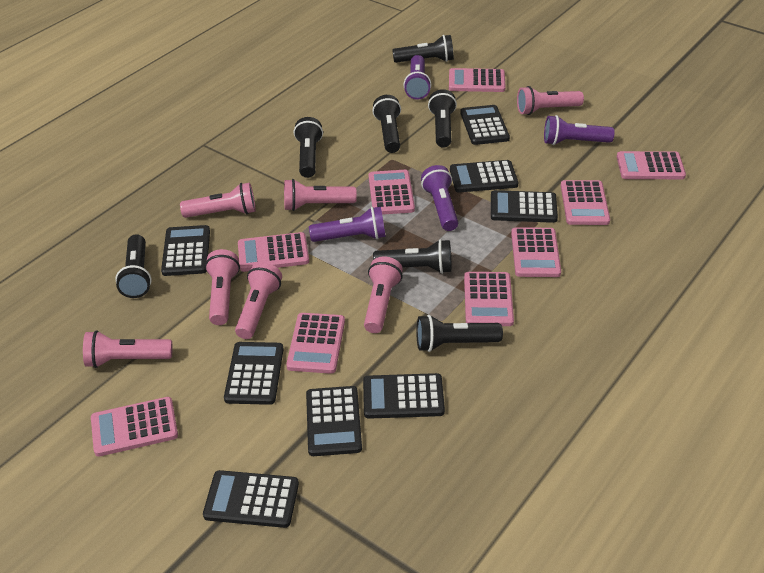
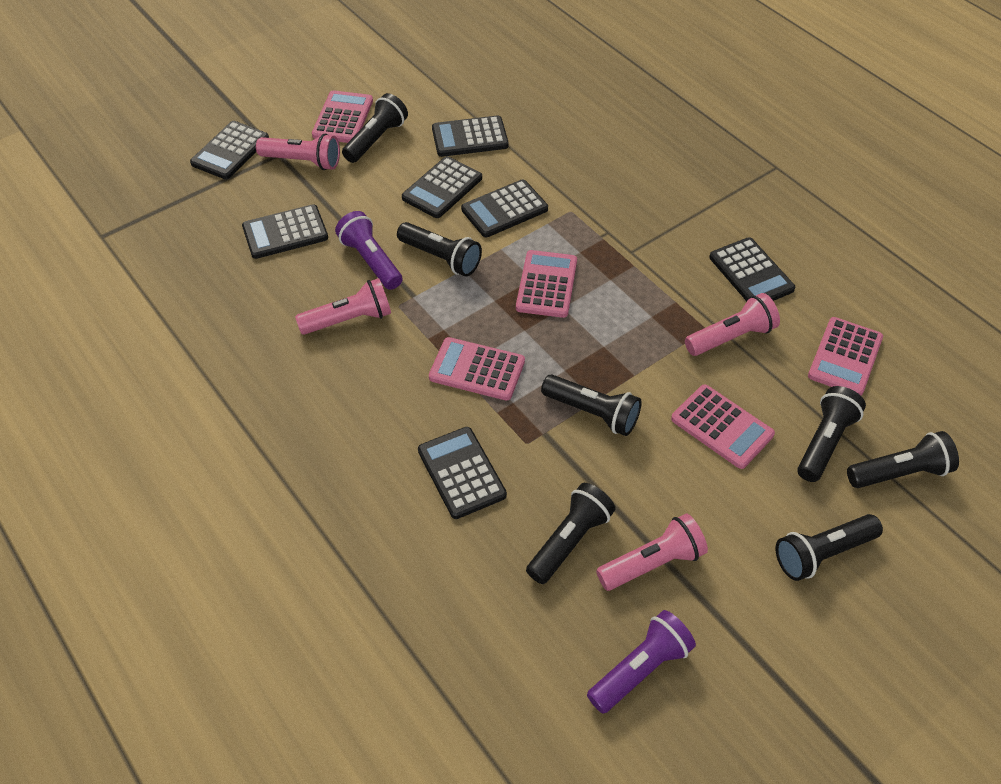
black calculator: 8 -> 7
pink calculator: 9 -> 5
pink flashlight: 7 -> 4
purple flashlight: 4 -> 2

